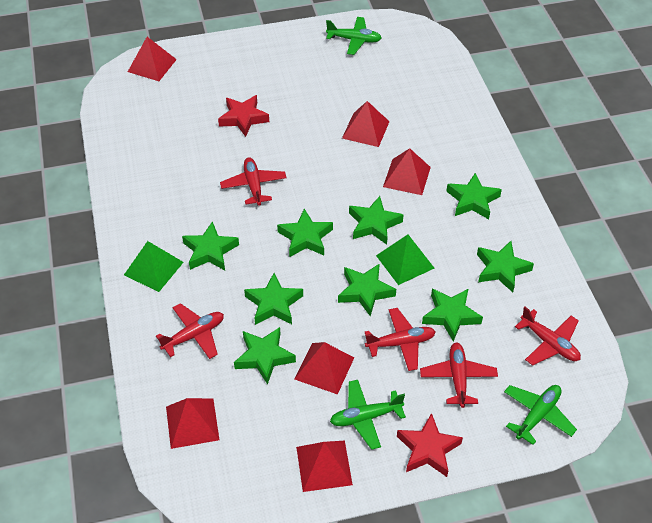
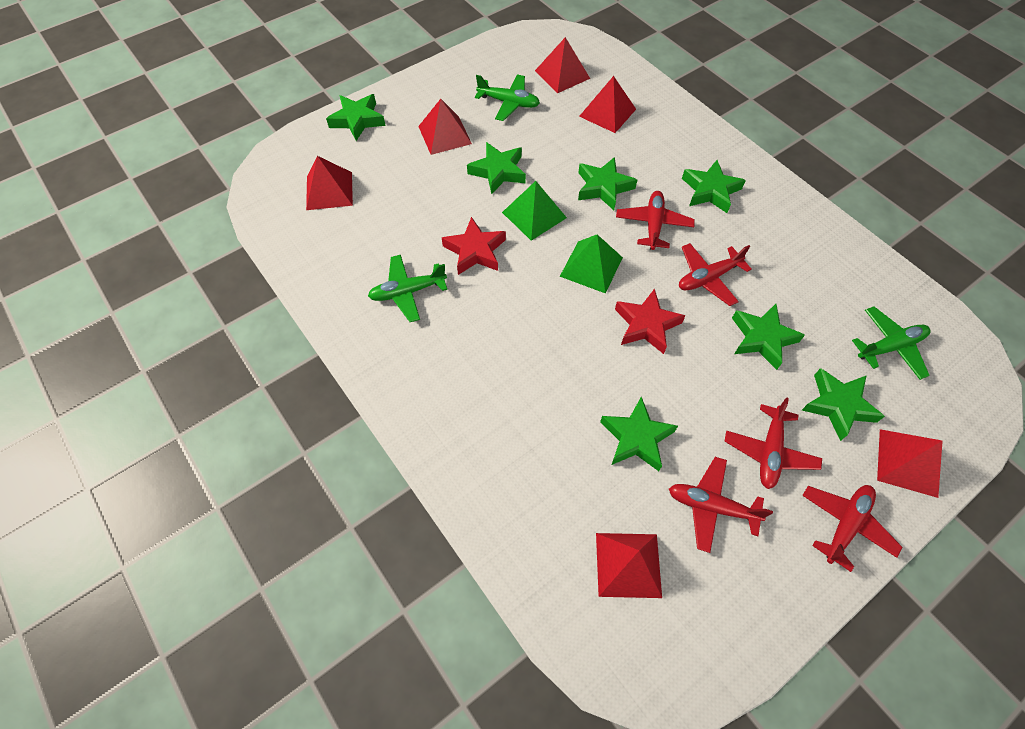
green star: 9 -> 7

